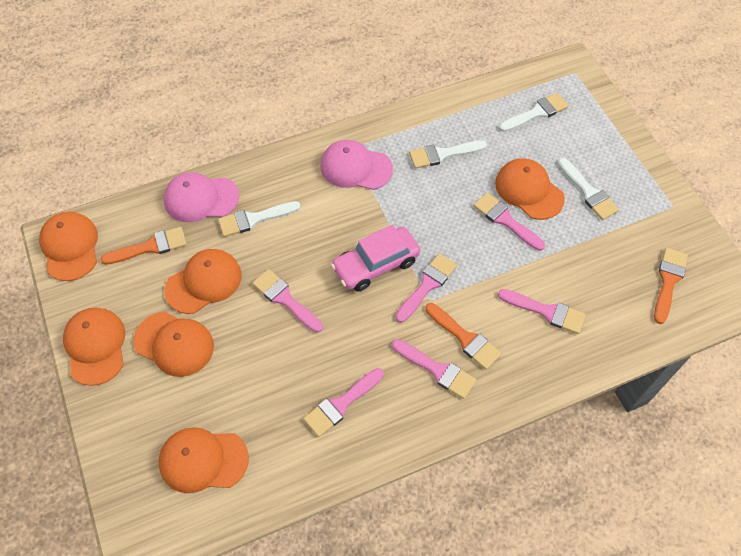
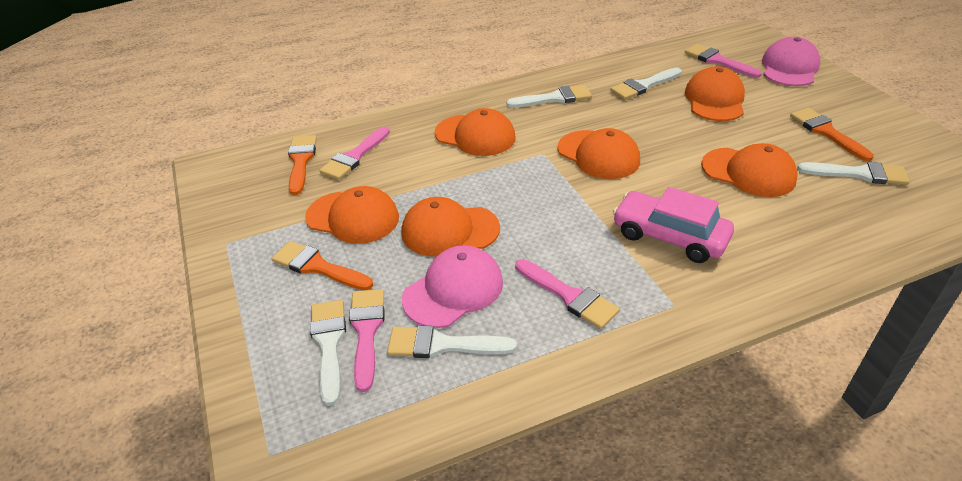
pink brush: 6 -> 4
white brush: 4 -> 5

